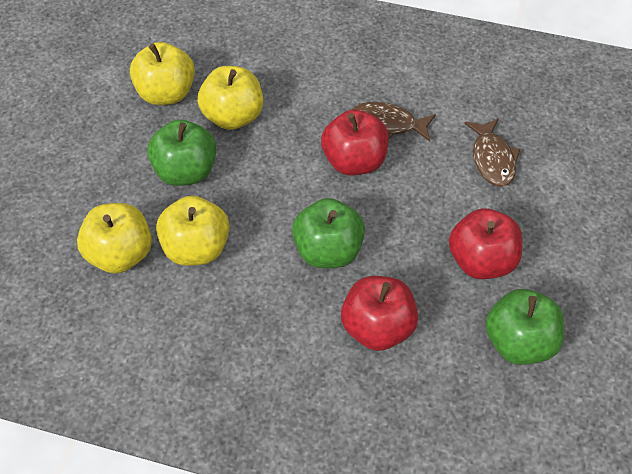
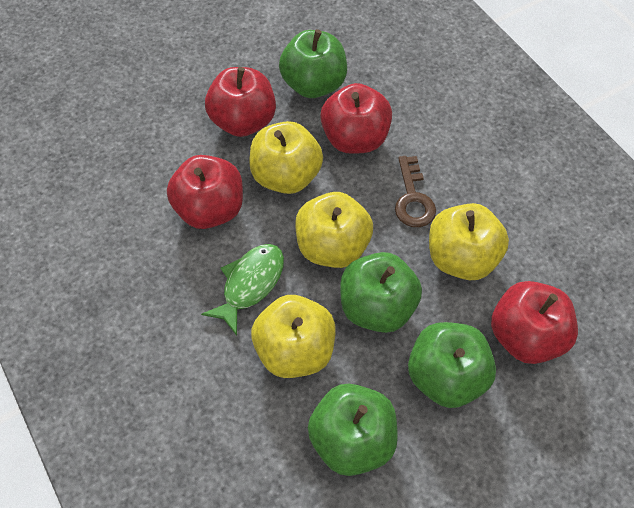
brown fish: 2 -> 0
brown key: 0 -> 1
green apple: 3 -> 4
green fish: 0 -> 1
red apple: 3 -> 4

